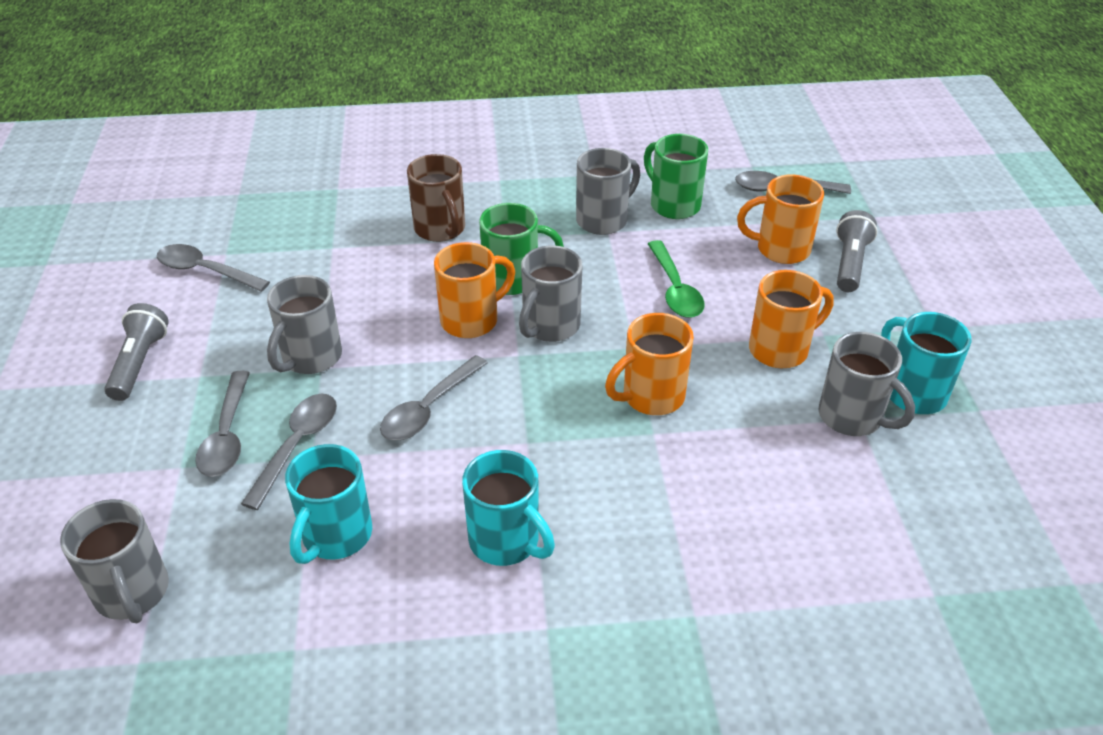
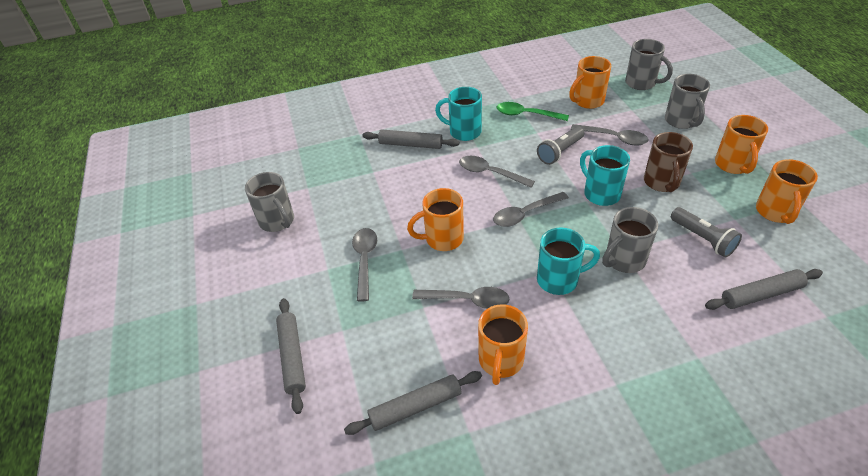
green mug: 2 -> 0
grey mug: 5 -> 4
grey rolling pin: 0 -> 4
orange mug: 4 -> 5

